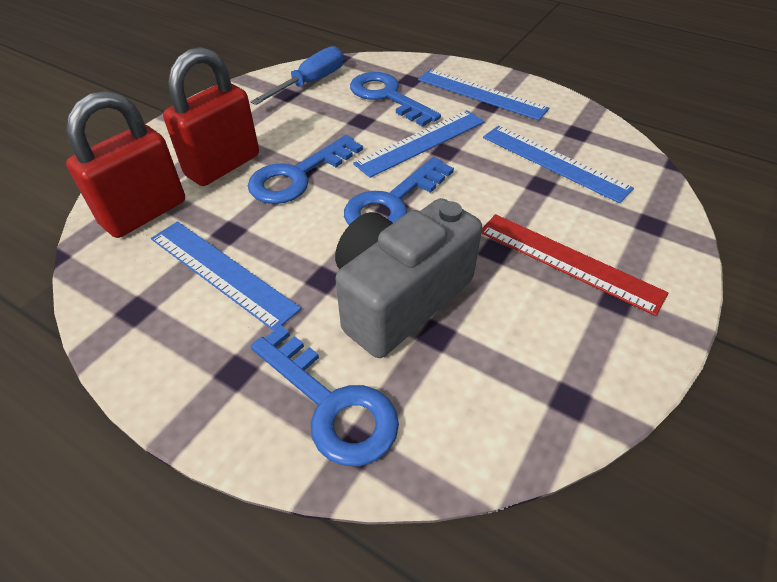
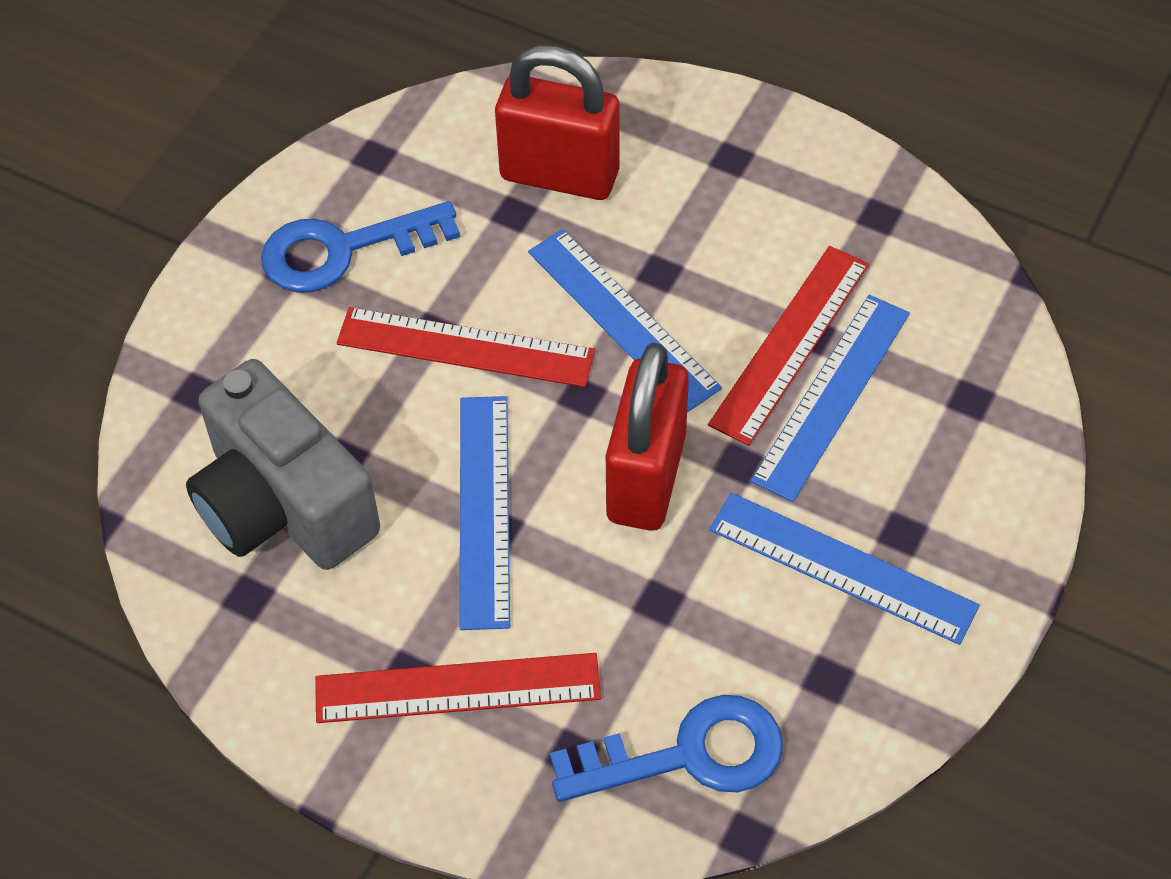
blue key: 4 -> 2
blue screwdriver: 1 -> 0
red ruler: 1 -> 3

